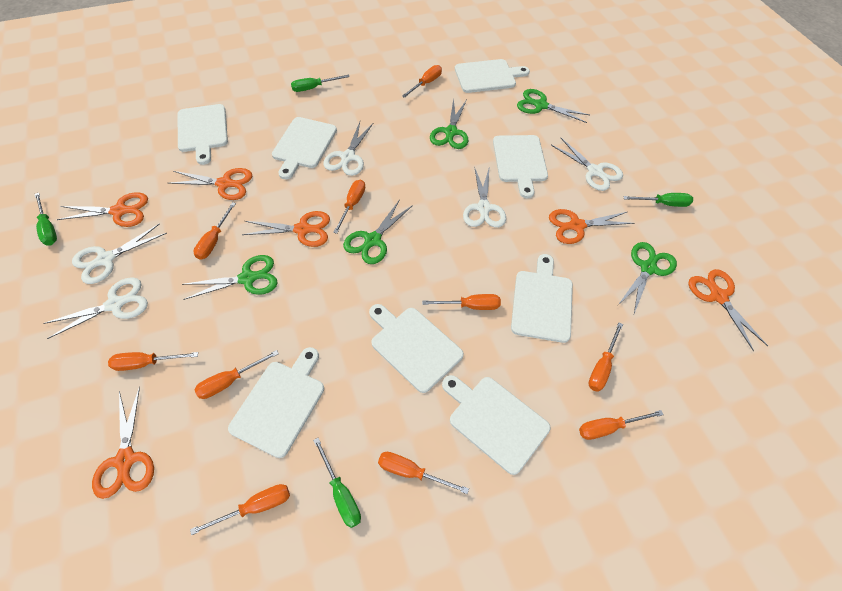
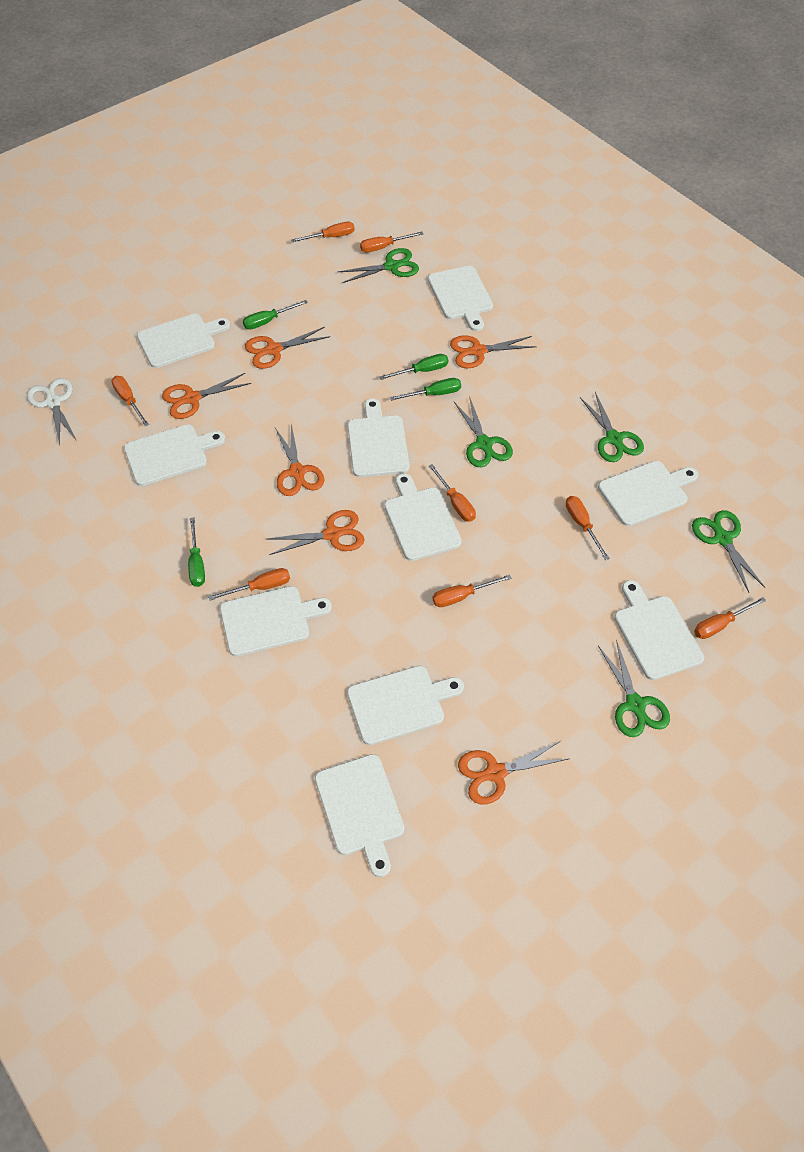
orange screwdriver: 10 -> 8
white cutting board: 8 -> 10
white scissors: 5 -> 1

